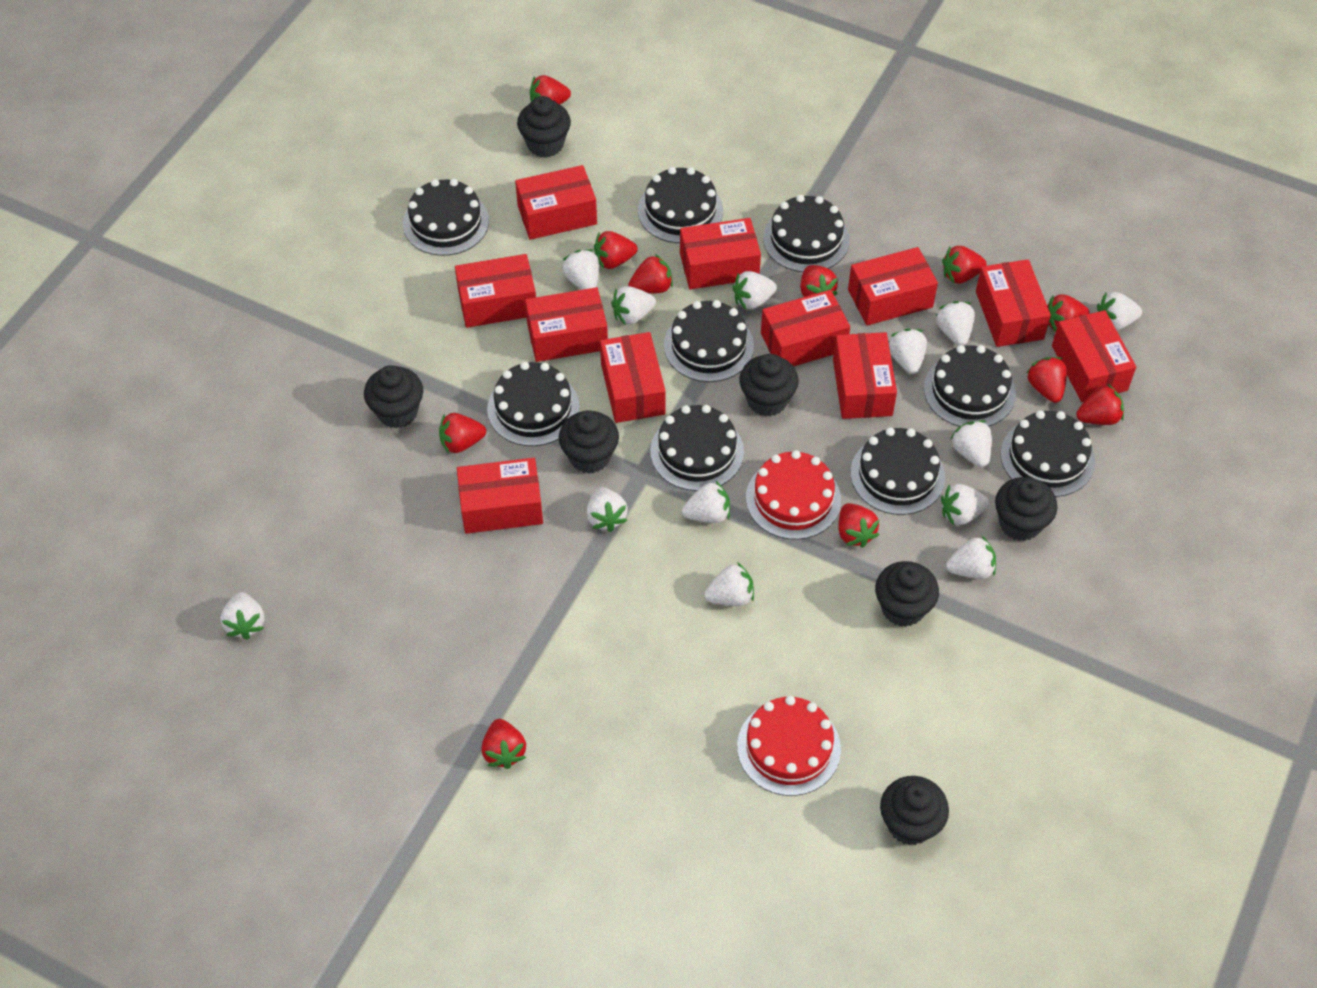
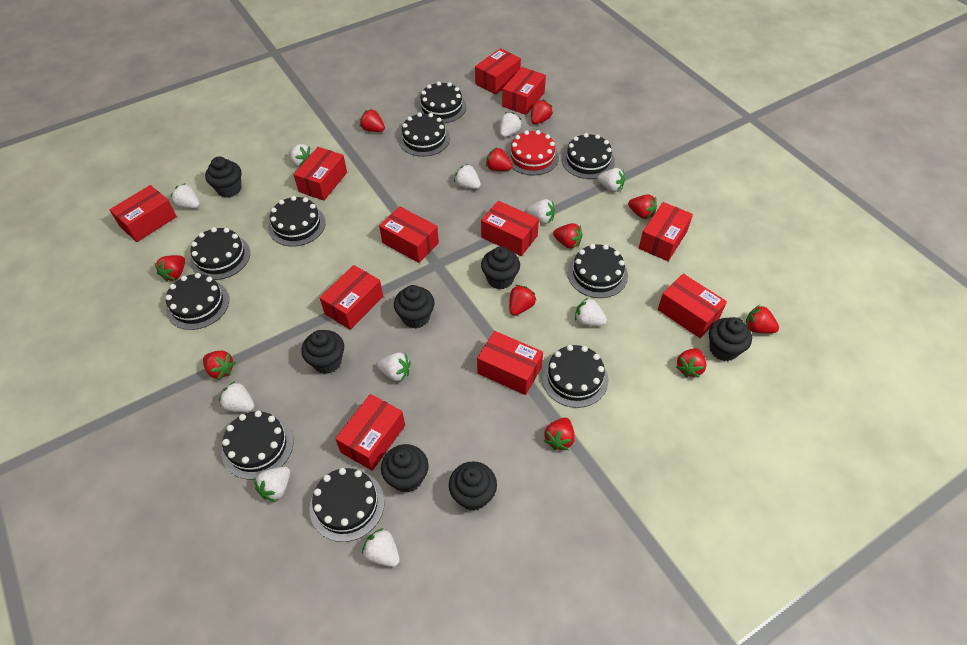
black cake: 9 -> 10
red cake: 2 -> 1
white strawberry: 13 -> 11

